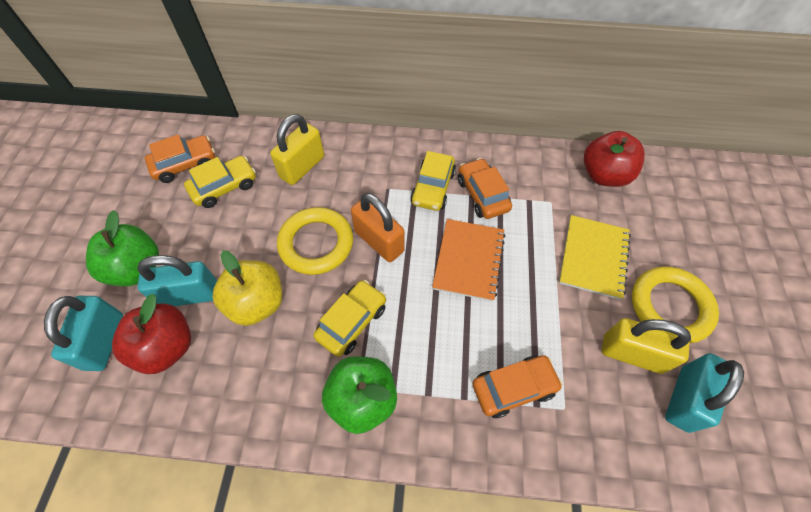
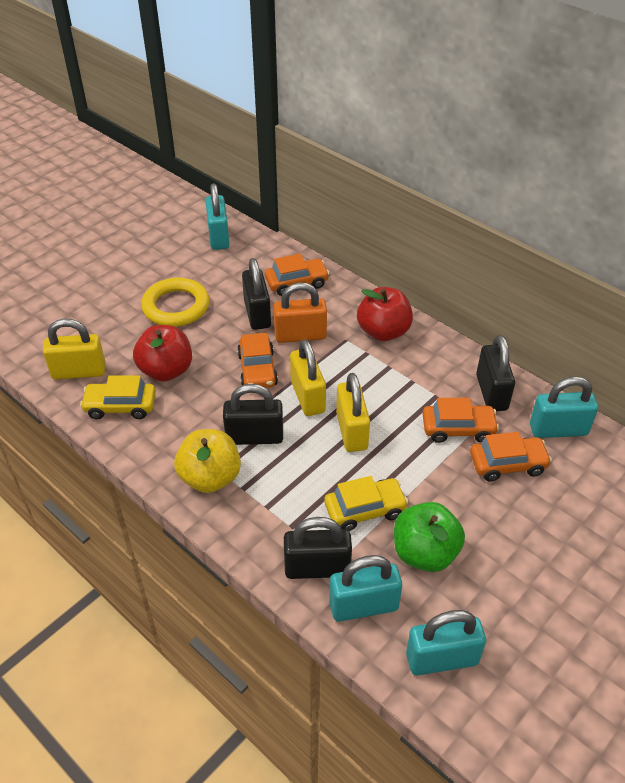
black padlock: 0 -> 4
green apple: 2 -> 1
orange car: 3 -> 4
orange notebook: 1 -> 0
turquoise padlock: 3 -> 4
yellow car: 3 -> 2
yellow notebook: 1 -> 0
yellow padlock: 2 -> 3
yellow ring: 2 -> 1

